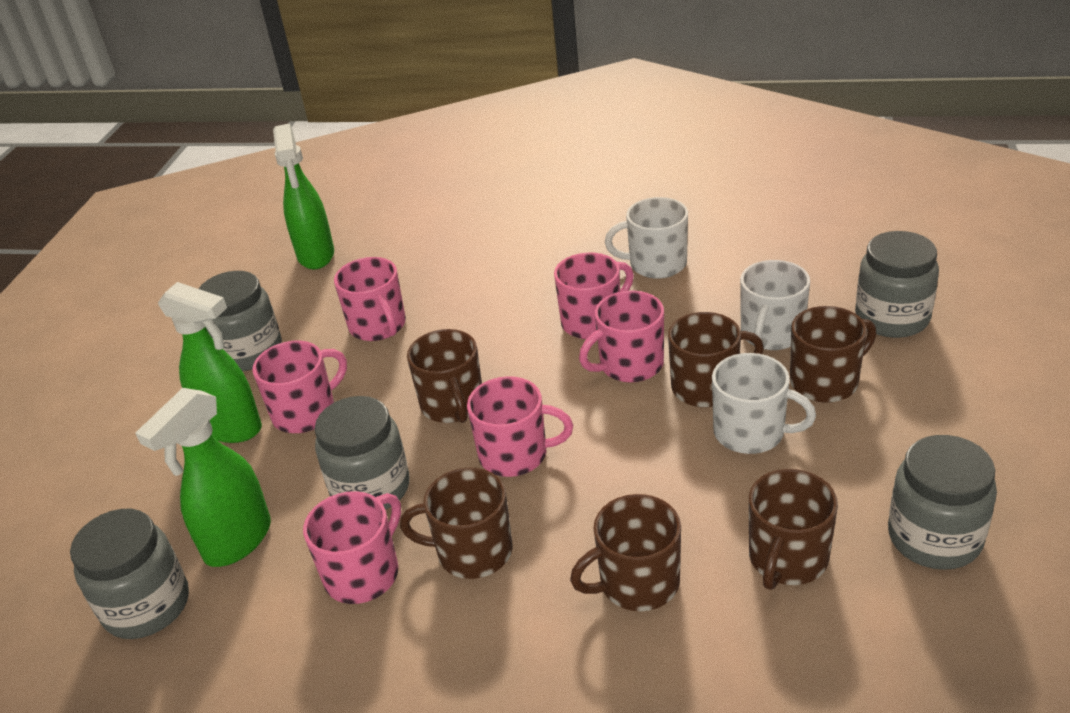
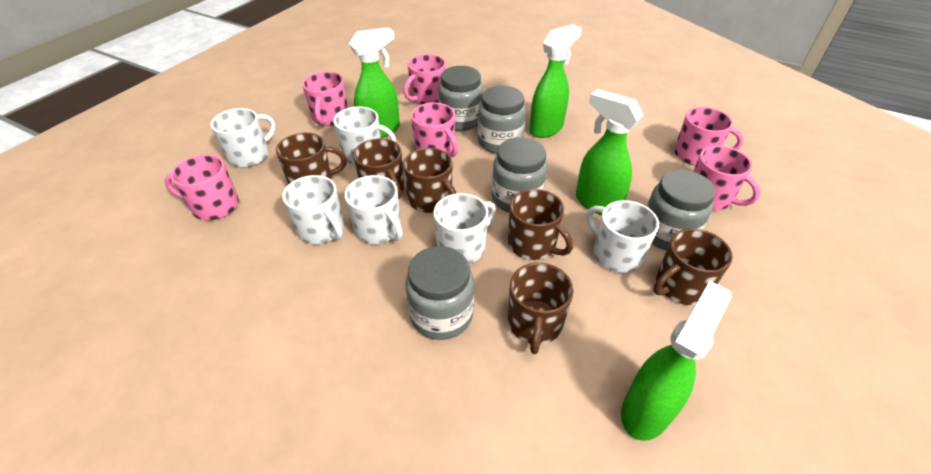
green spray bottle: 3 -> 4
white mug: 3 -> 6

